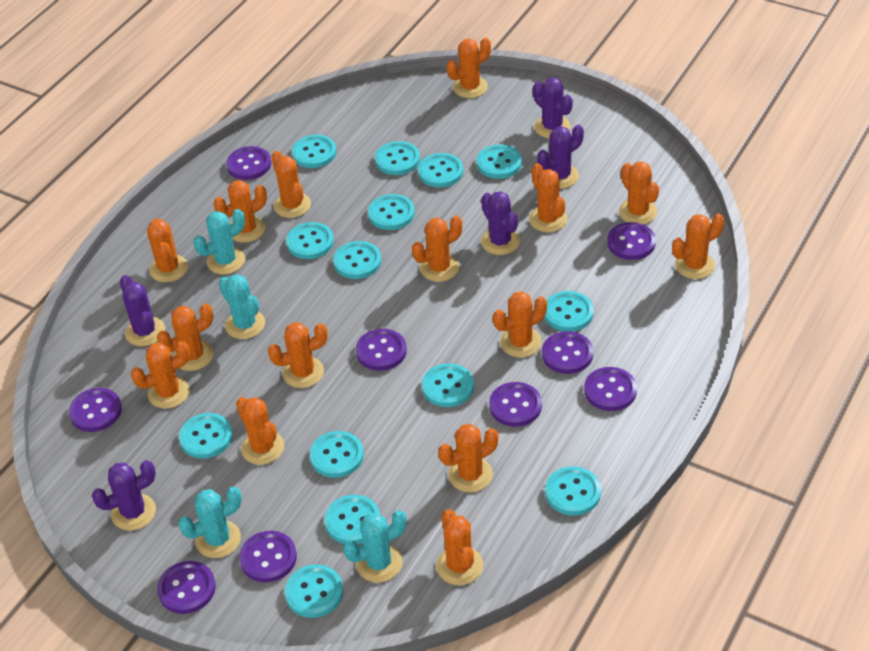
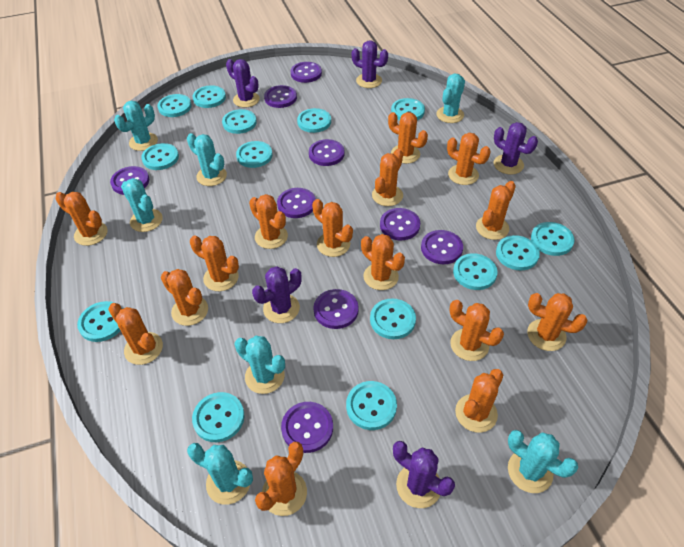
turquoise cactus: 4 -> 7

